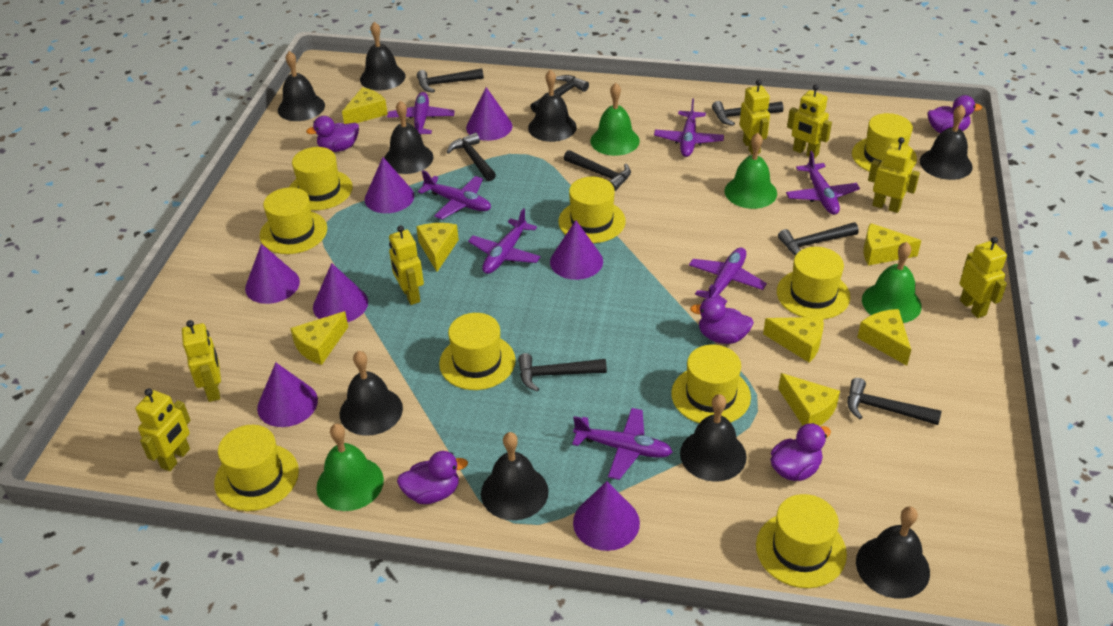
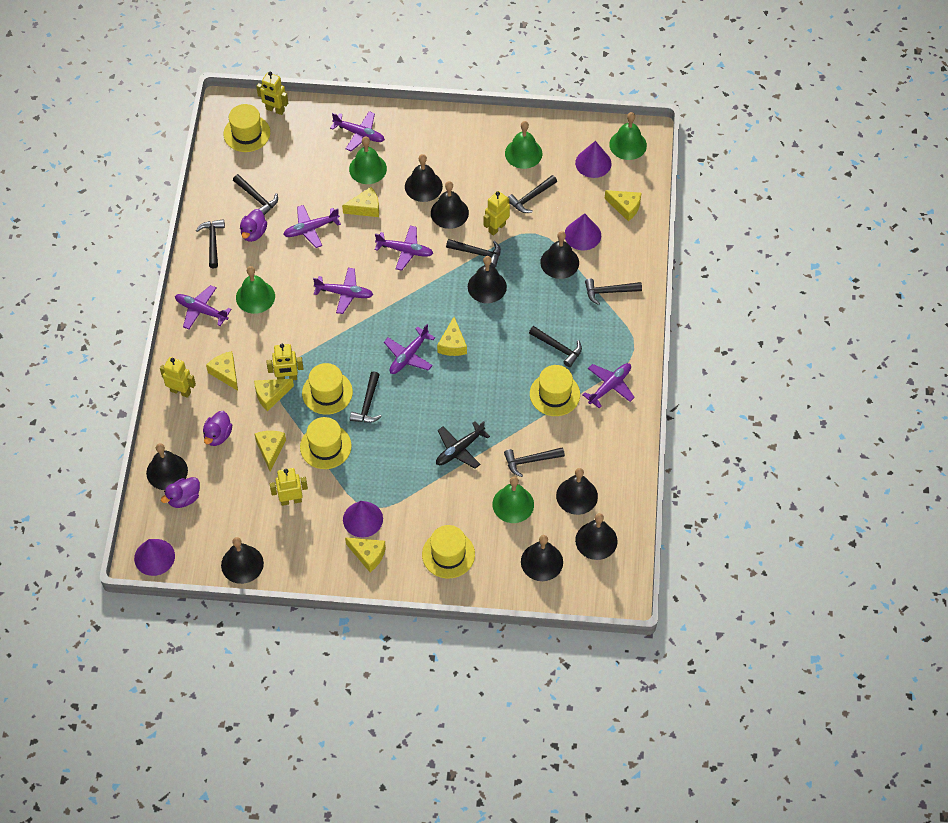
black plane: 0 -> 1
green bell: 4 -> 5
purple cone: 7 -> 4
purple duck: 5 -> 3
yellow hat: 9 -> 5
yellow robot: 7 -> 5

